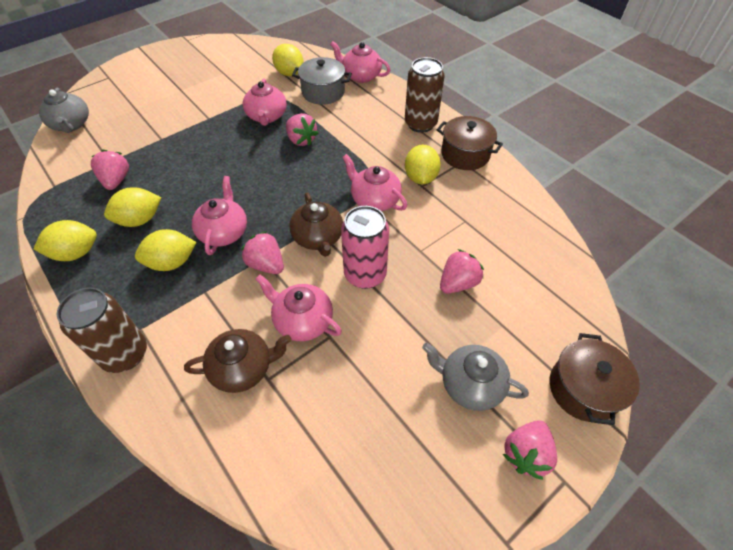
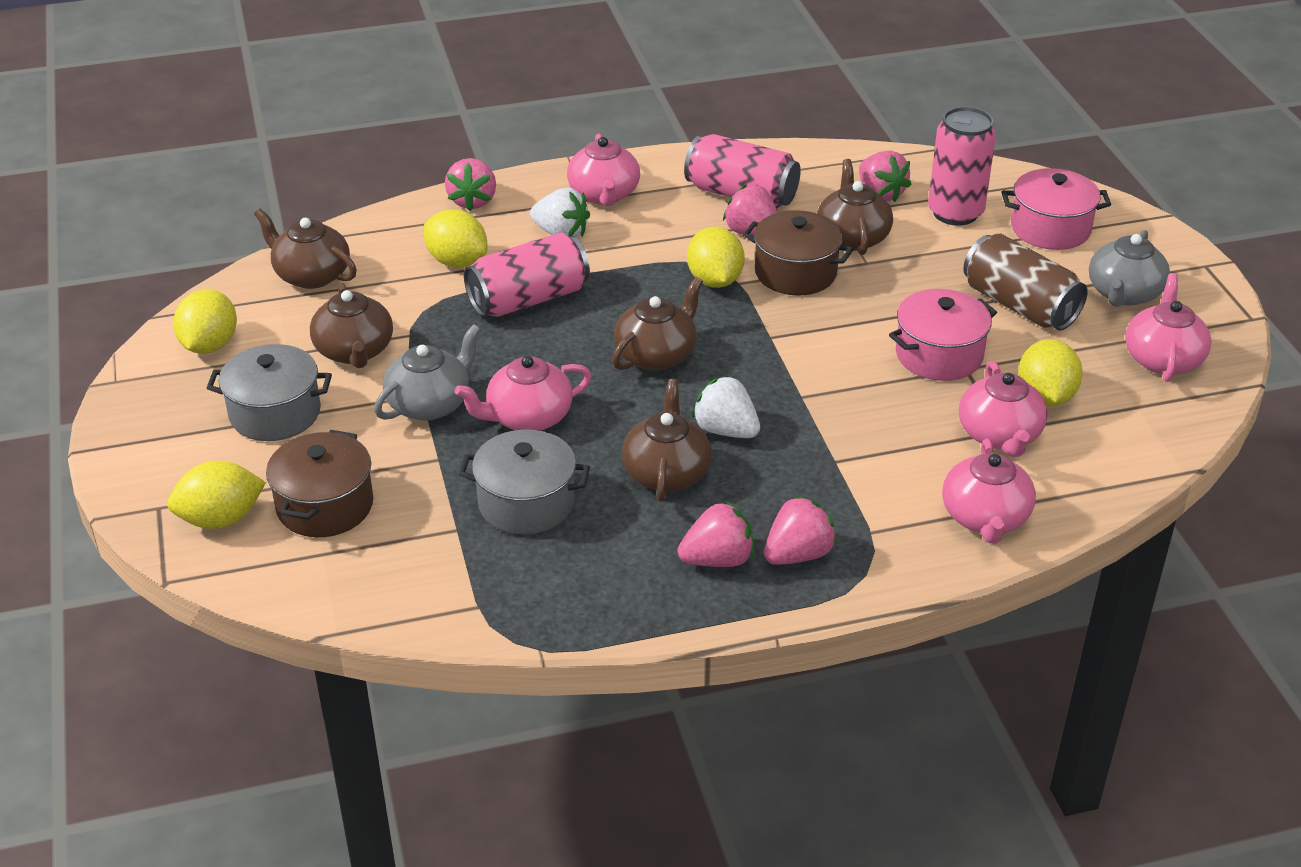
brown can: 2 -> 1
brown teapot: 2 -> 5
grey pot: 1 -> 2
pink can: 1 -> 3
pink pot: 0 -> 2
white strawberry: 0 -> 2

